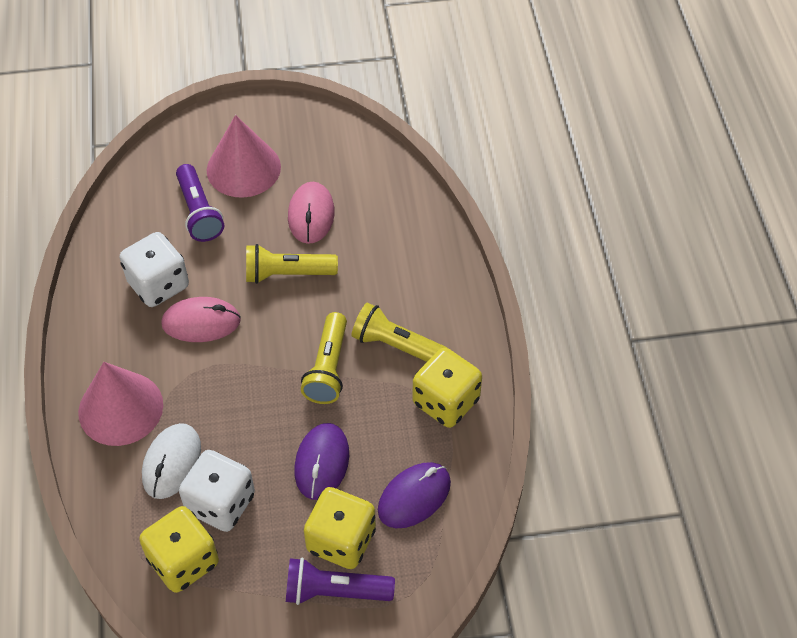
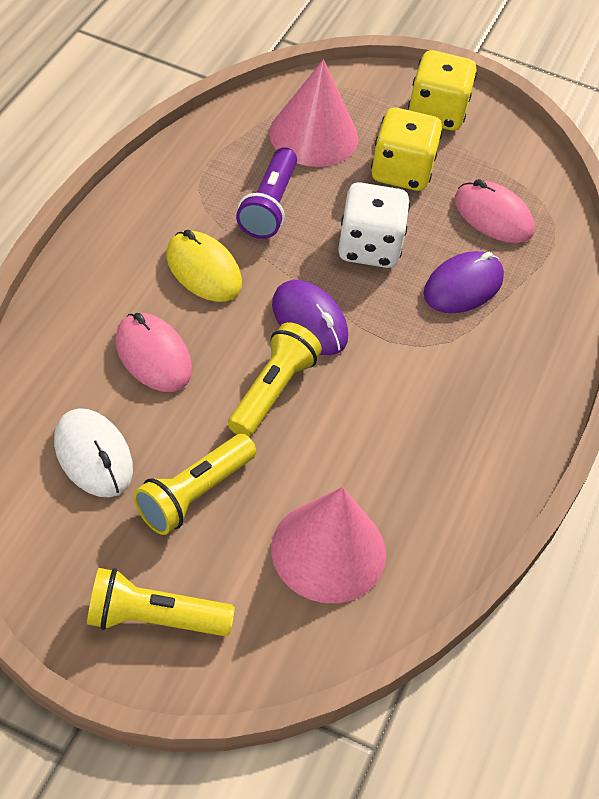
purple flashlight: 2 -> 1
white dice: 2 -> 1
yellow dice: 3 -> 2
yellow mouse: 0 -> 1

